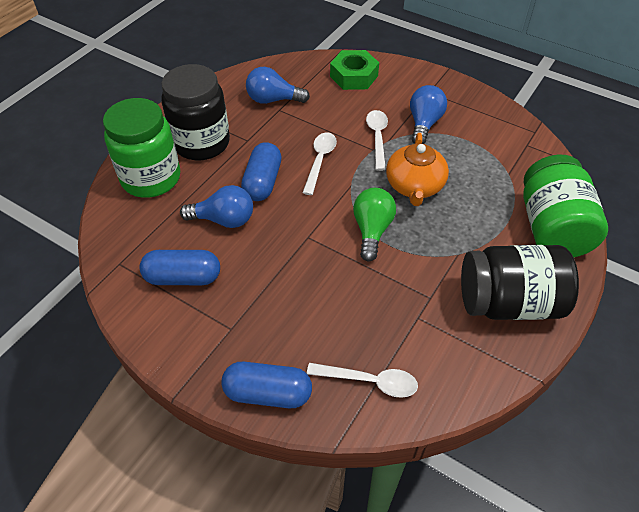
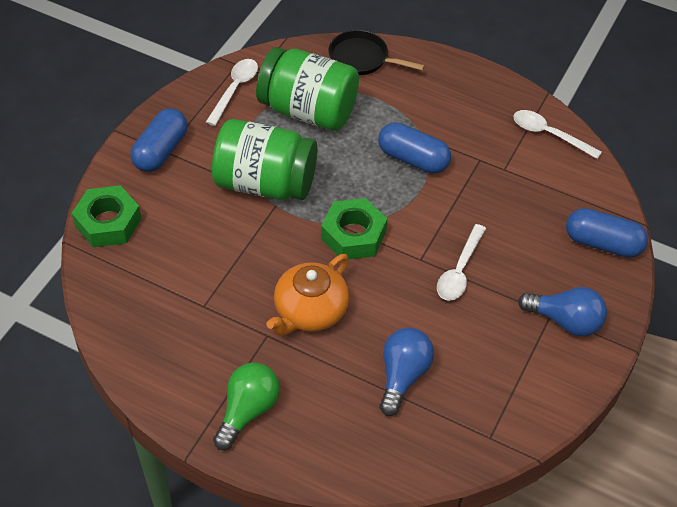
black jar: 2 -> 0
black pan: 0 -> 1
blue light bulb: 3 -> 2
green nut: 1 -> 2

